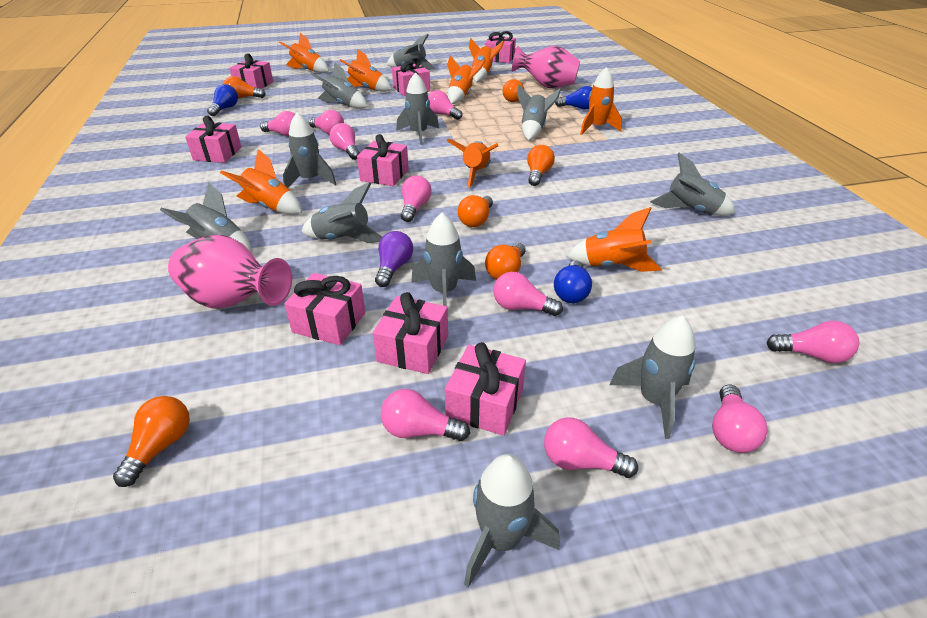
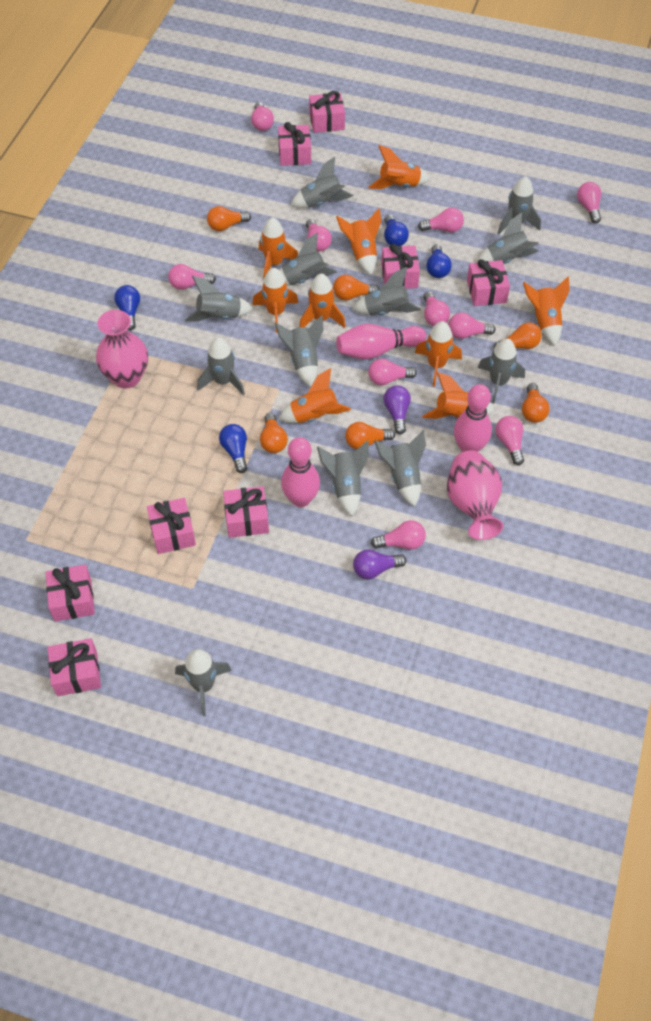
blue light bulb: 3 -> 4
grey rocket: 11 -> 12
orange rocket: 8 -> 9
pink bowling pin: 0 -> 3
purple light bulb: 1 -> 2

